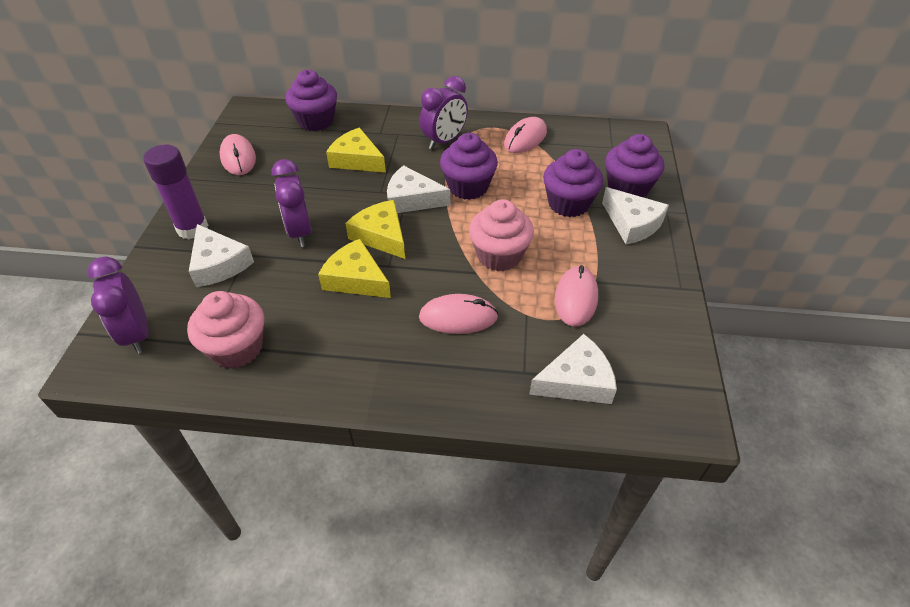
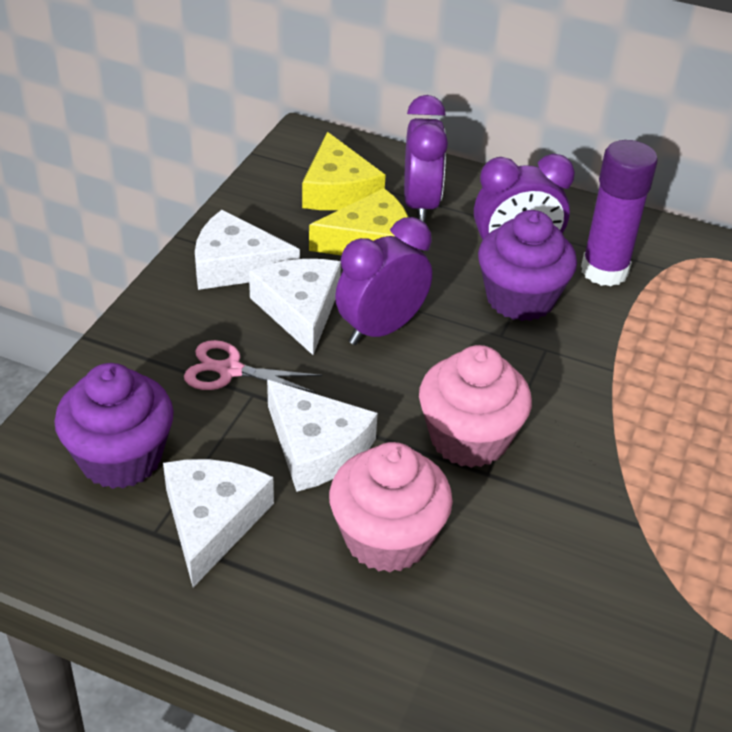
pink mouse: 4 -> 0
pink scissors: 0 -> 1
purple cupcake: 4 -> 2
yellow cheese: 3 -> 2

